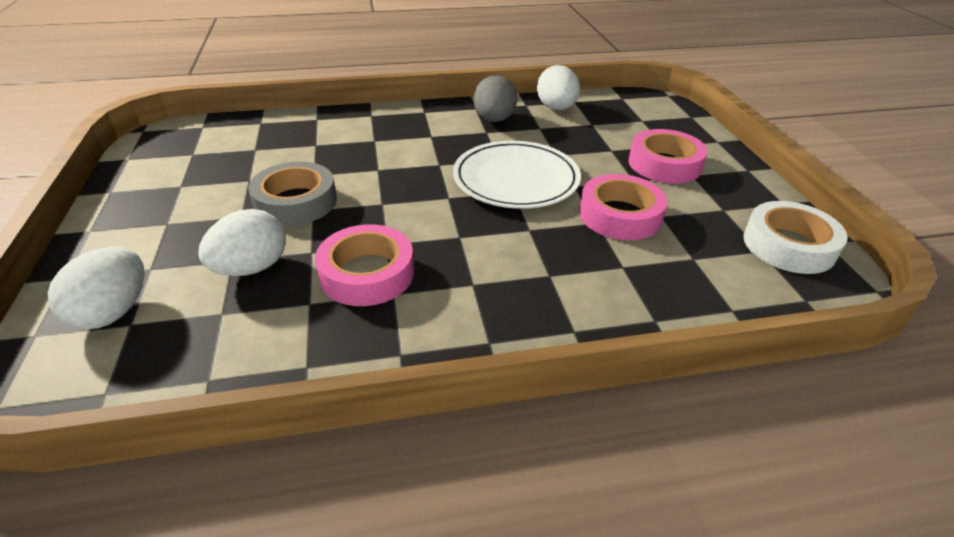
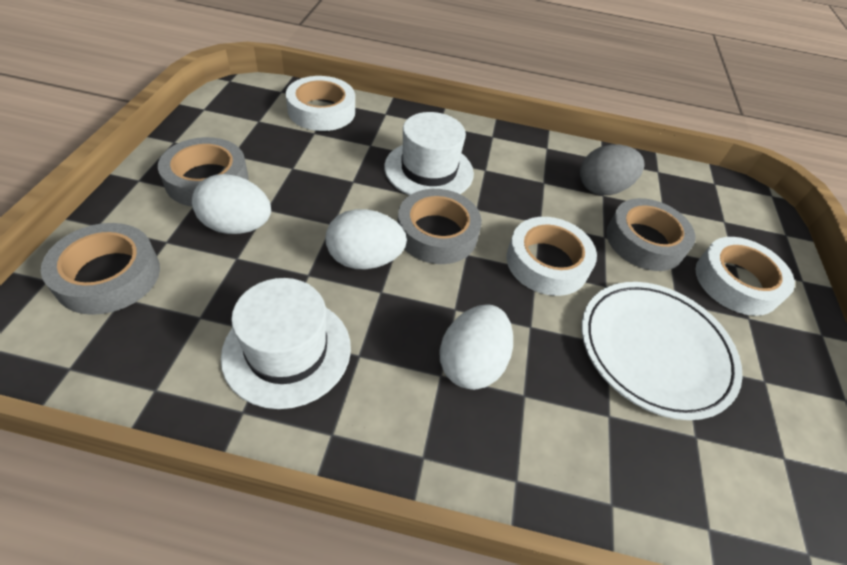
grey tape: 1 -> 4
pink tape: 3 -> 0
white hat: 0 -> 2
white tape: 1 -> 3

